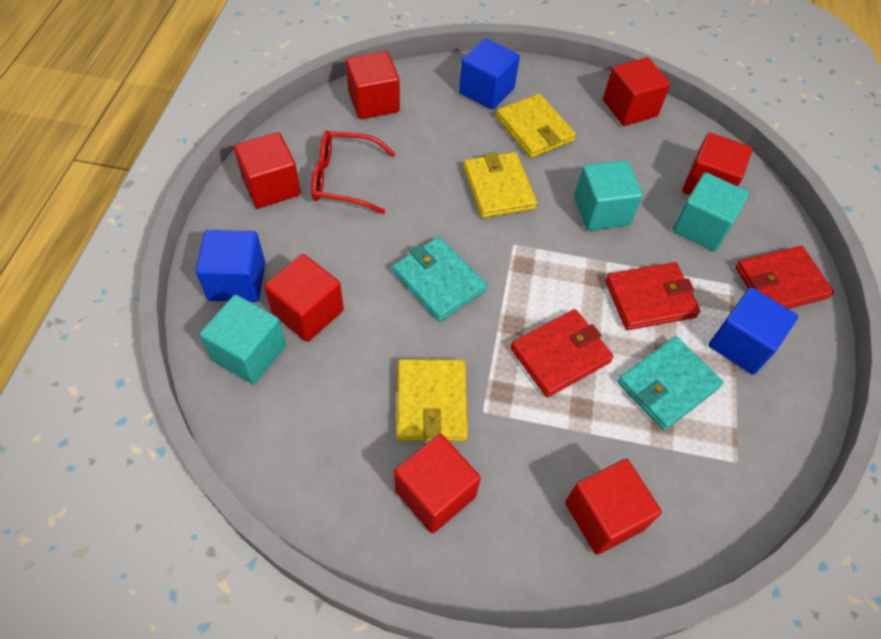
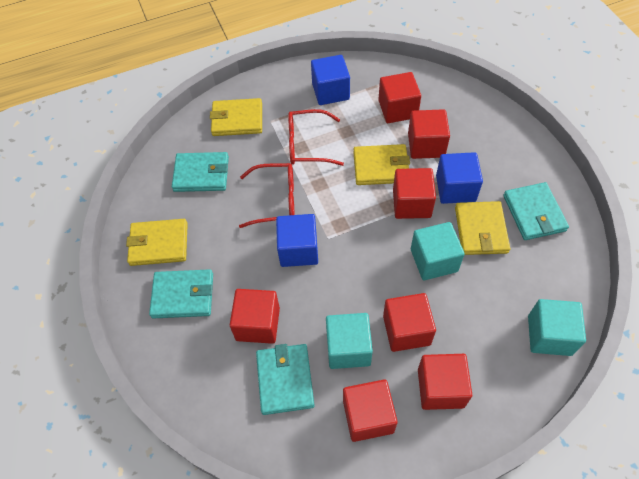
red glasses: 1 -> 2
red wallet: 3 -> 0
turquoise wallet: 2 -> 4
yellow wallet: 3 -> 4

